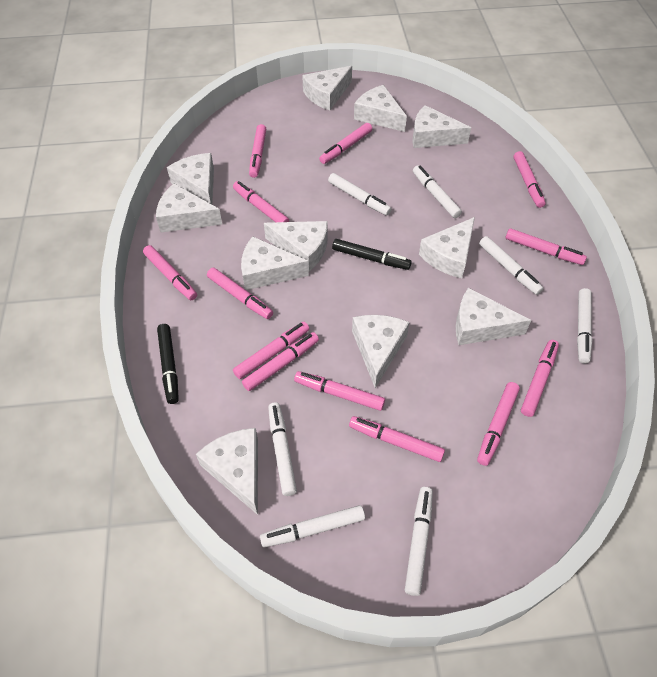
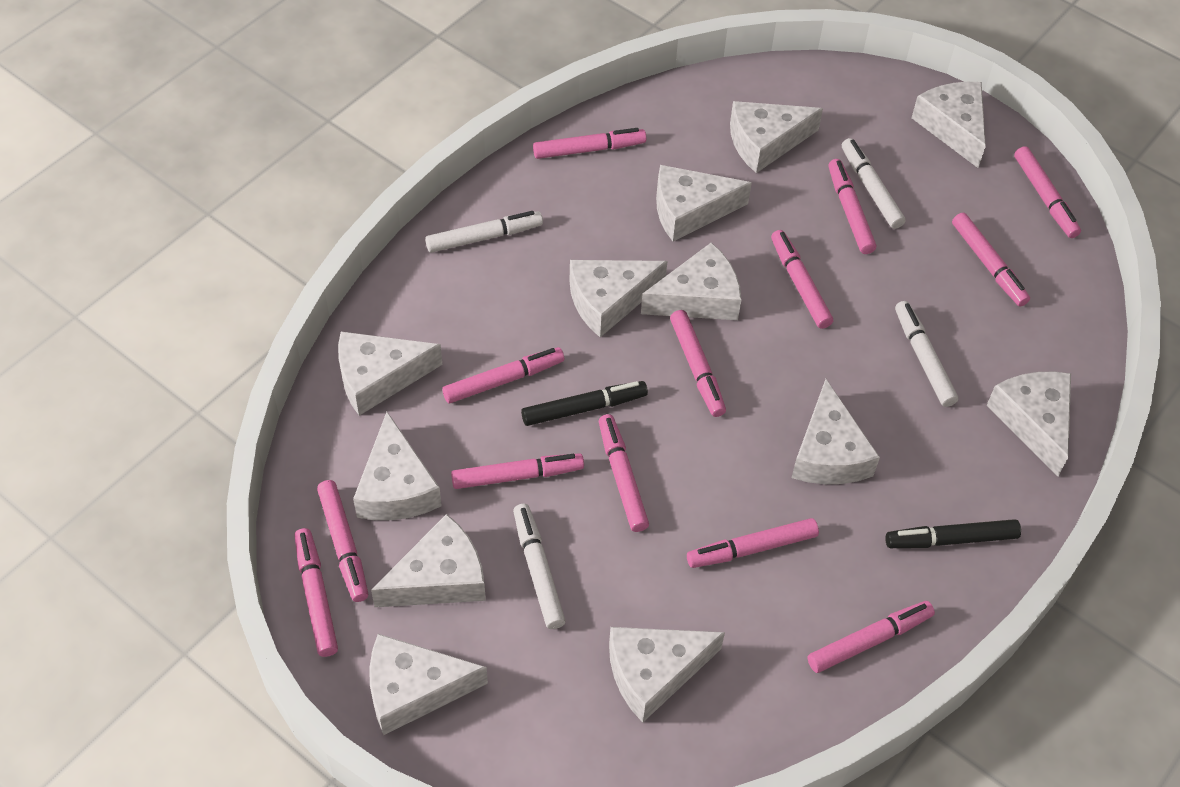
white cheese: 11 -> 12
white marker: 7 -> 4

